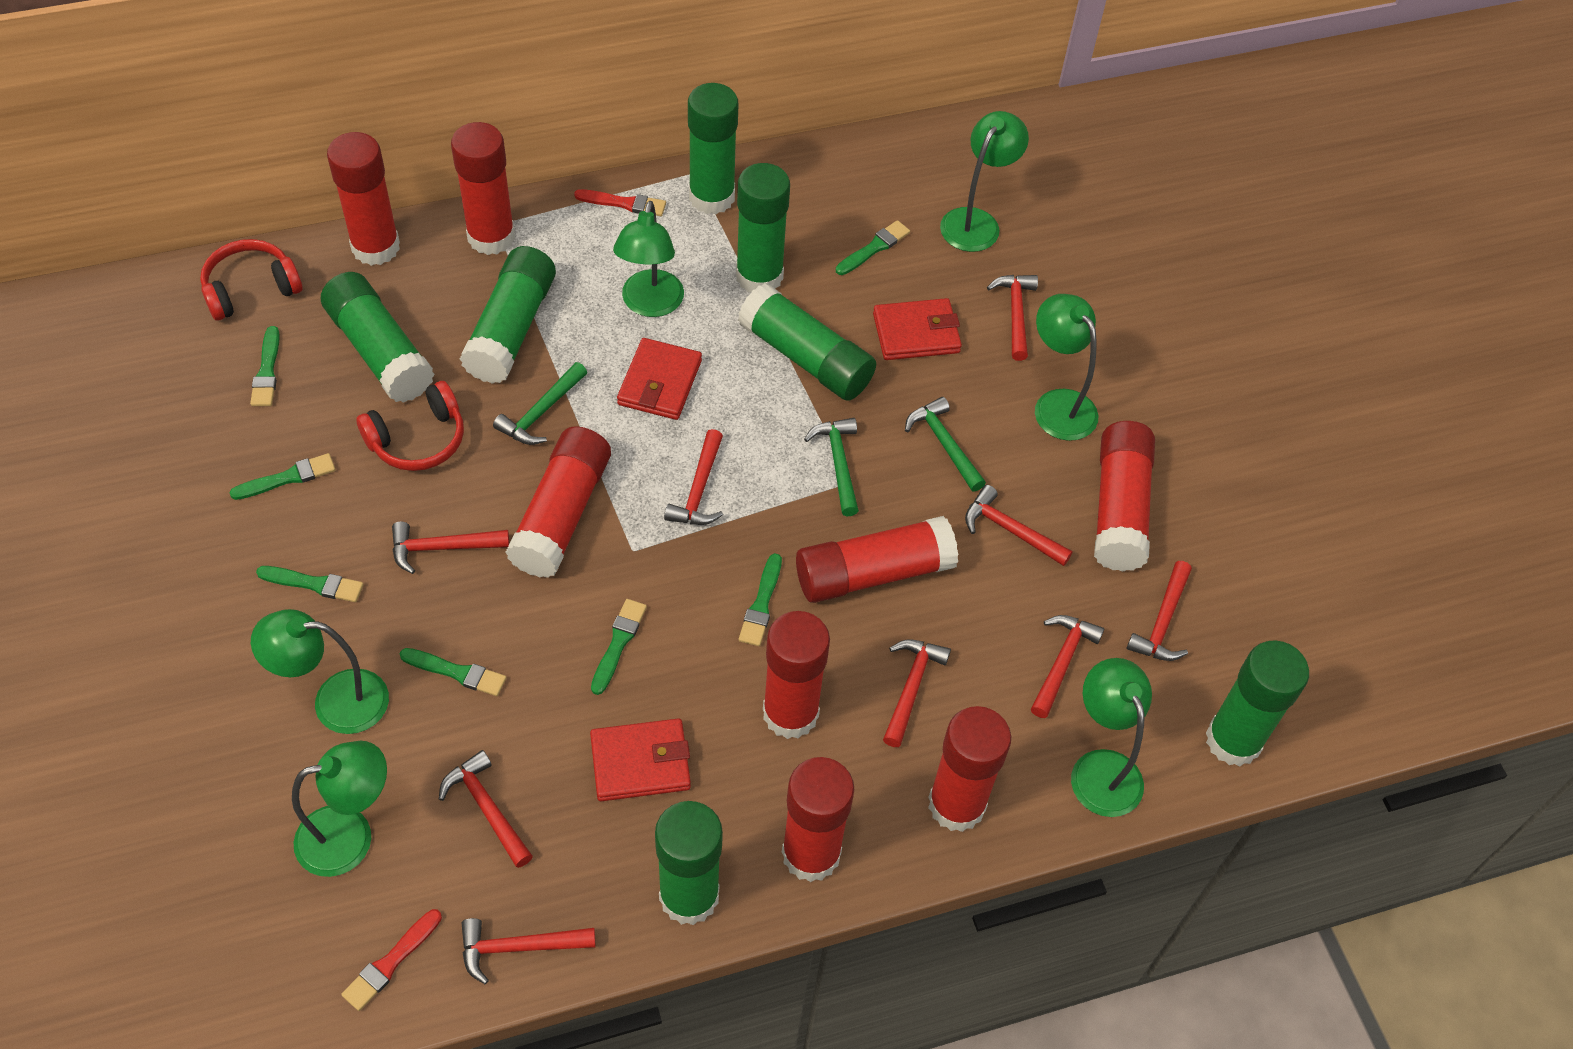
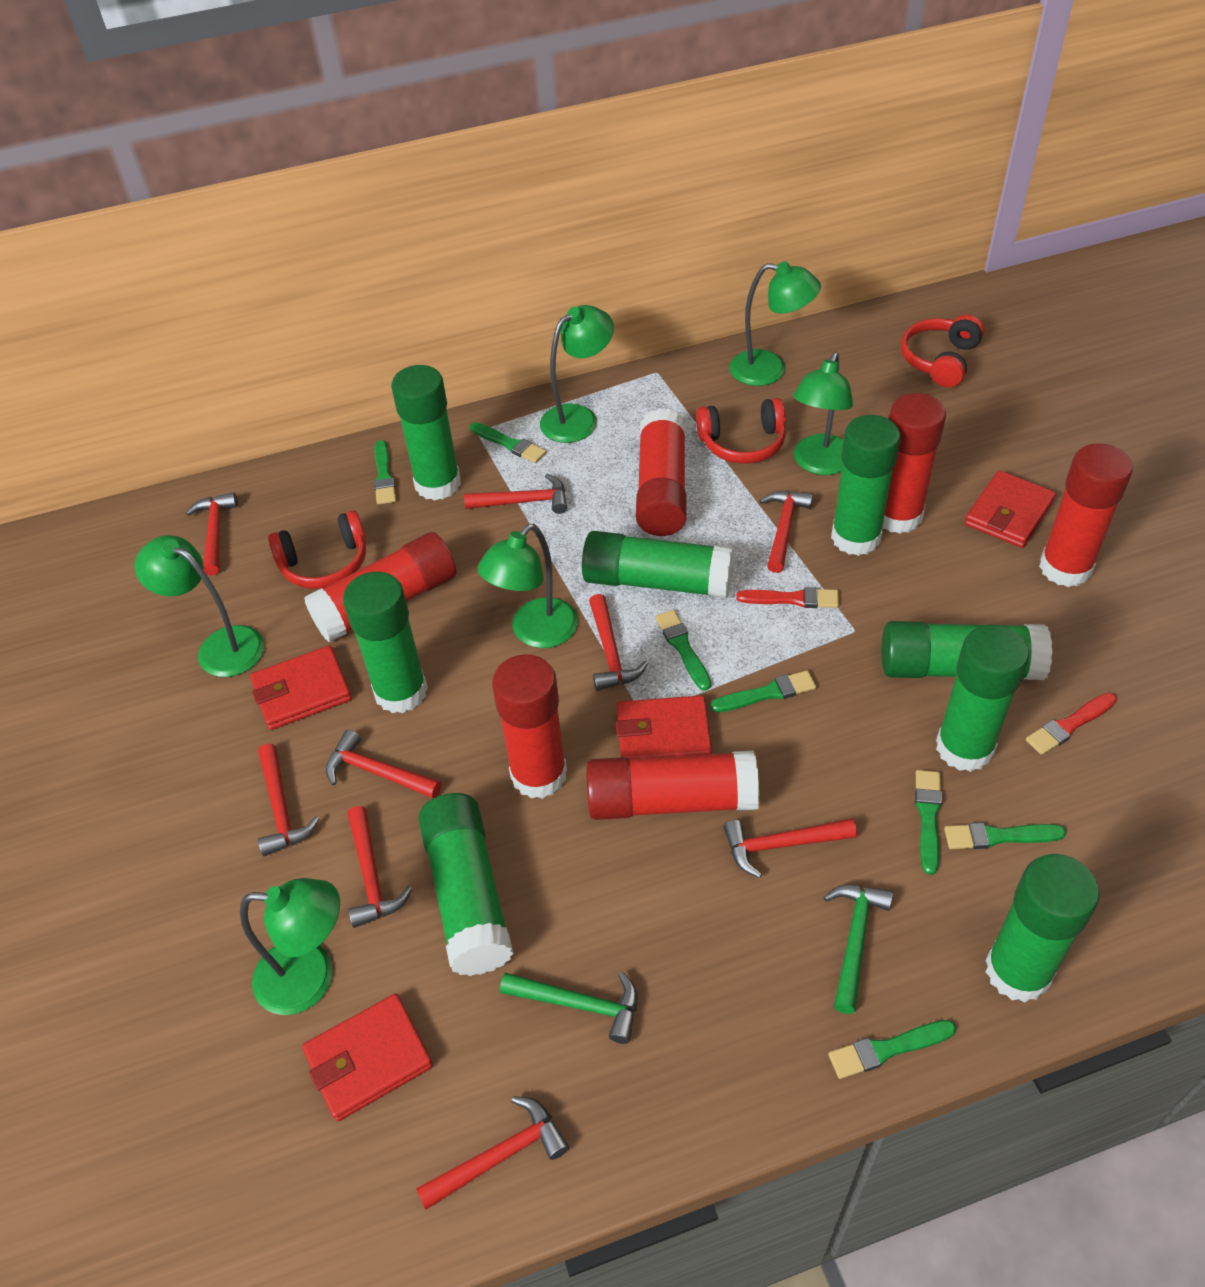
green glue stick: 7 -> 8
green hammer: 3 -> 2
red glue stick: 8 -> 6
red headphones: 2 -> 3
red wallet: 3 -> 4

